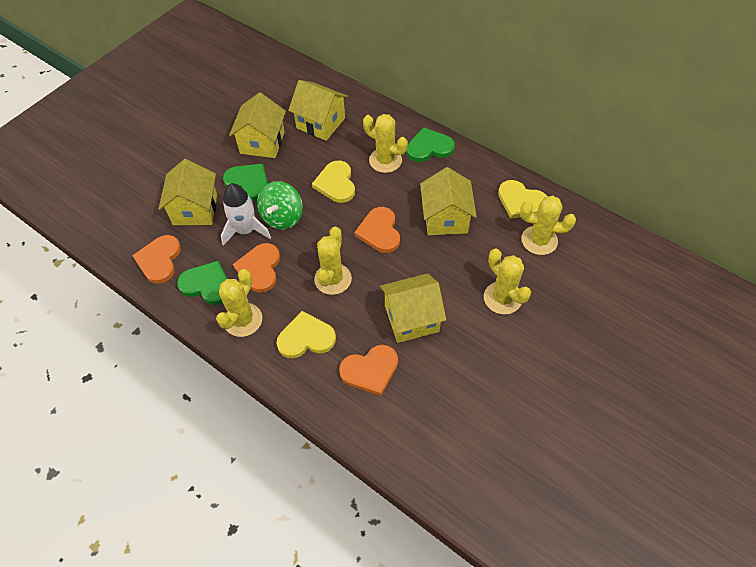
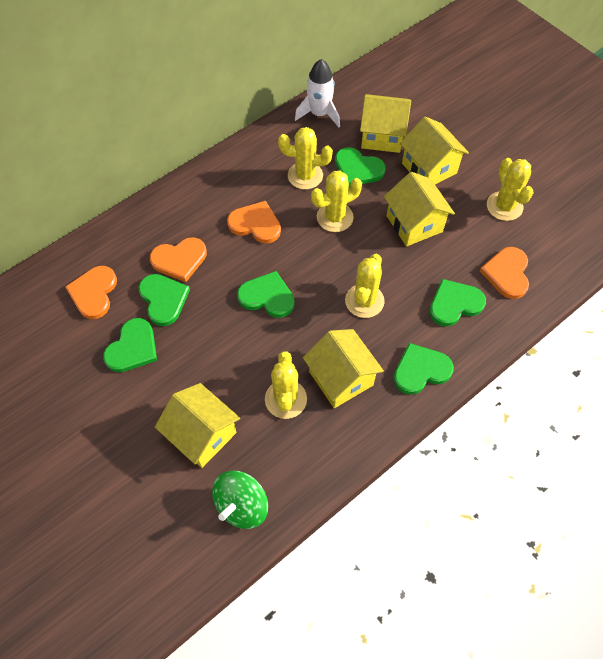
green heart: 3 -> 6
yellow heart: 3 -> 0

